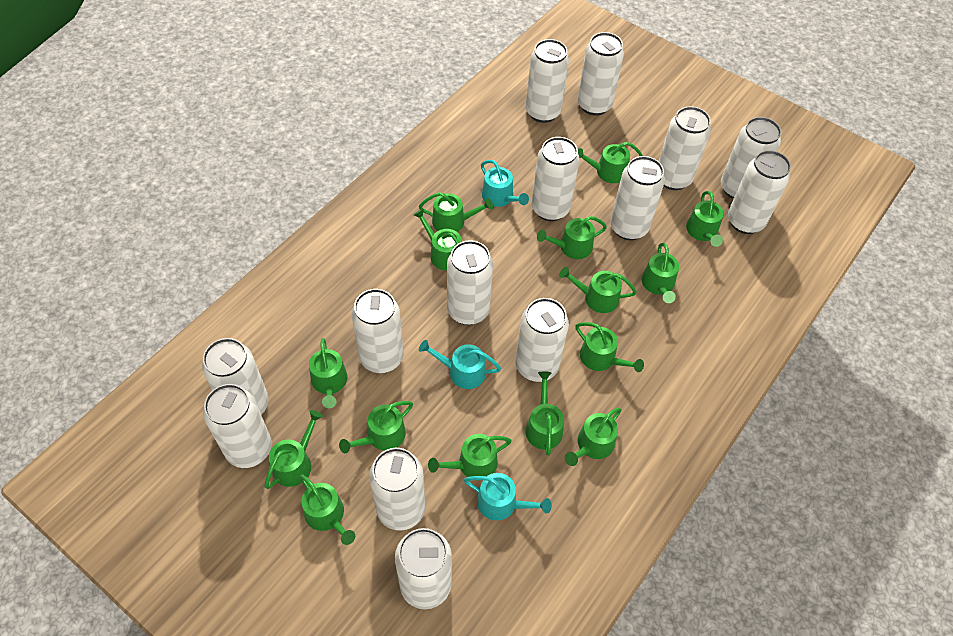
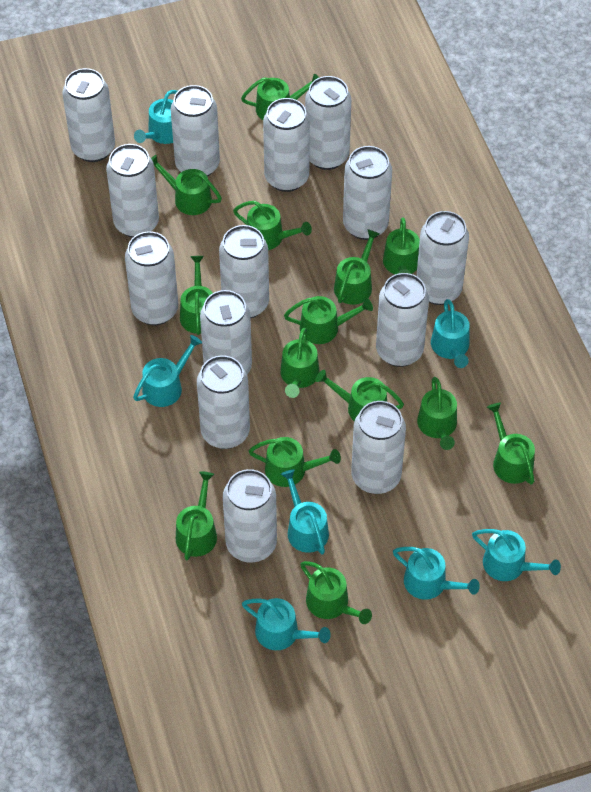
green watering can: 15 -> 14
turquoise watering can: 3 -> 7

